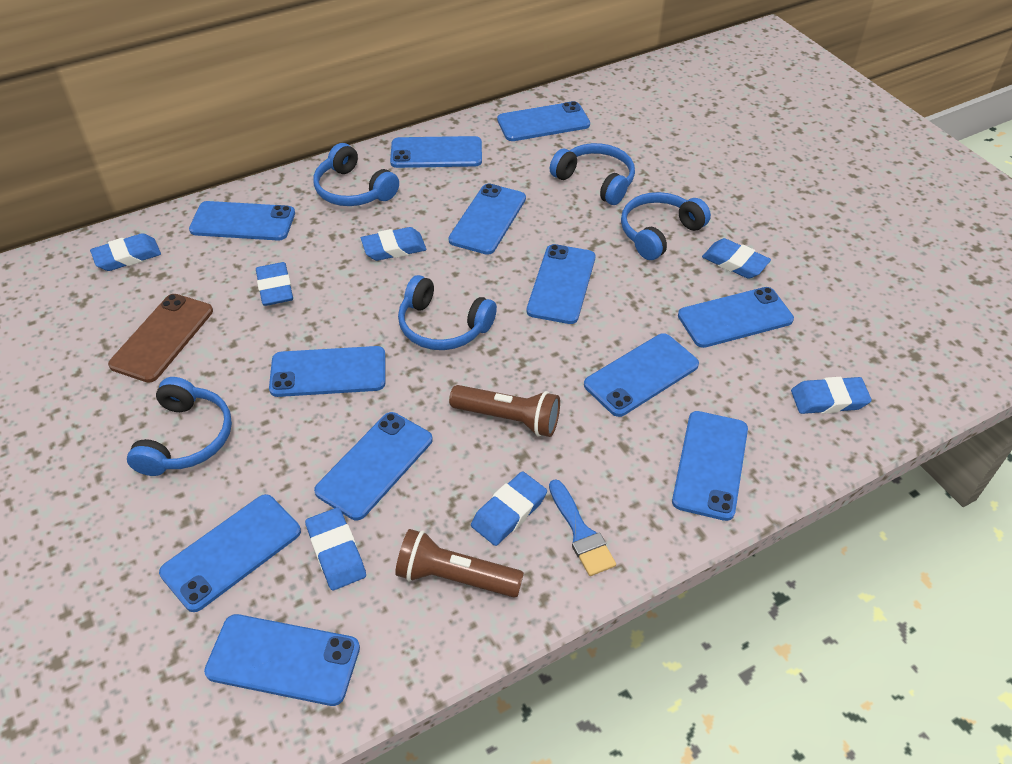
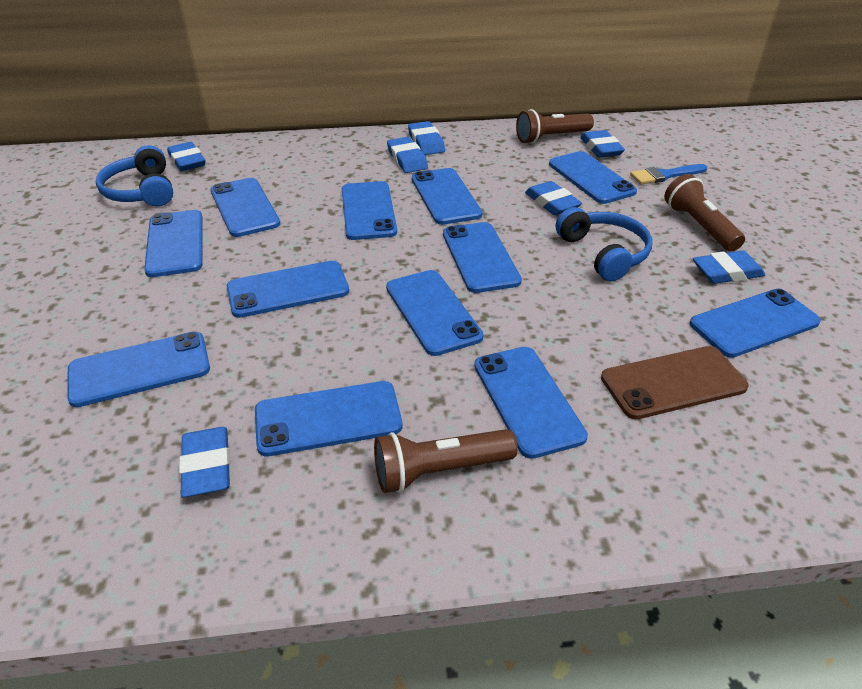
blue headphones: 5 -> 2
brown flashlight: 2 -> 3

